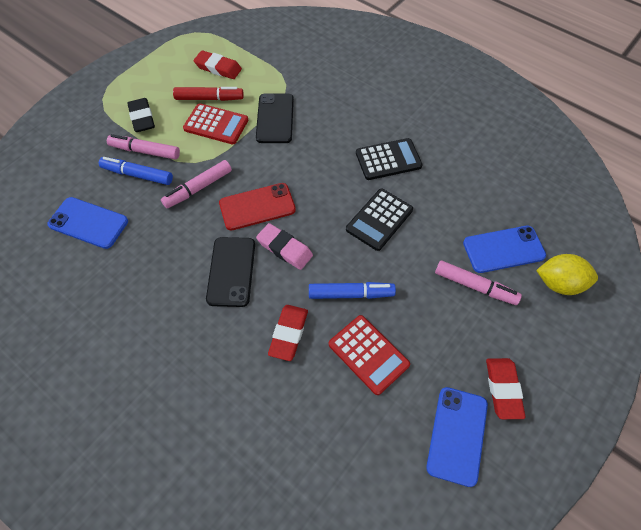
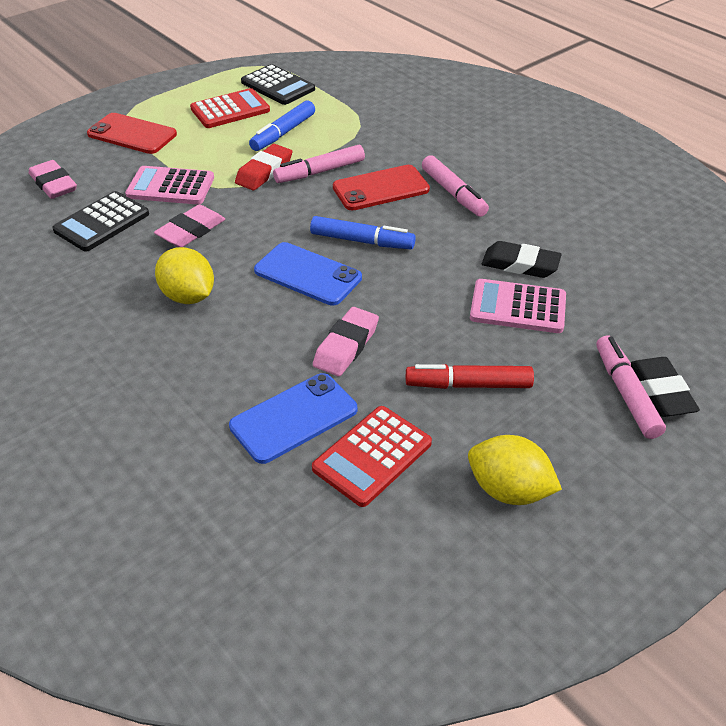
black eraser: 1 -> 2
black phone: 2 -> 0
blue phone: 3 -> 2
pink calculator: 0 -> 2
pink eraser: 1 -> 3
red eraser: 3 -> 1
red phone: 1 -> 2
yellow lemon: 1 -> 2

